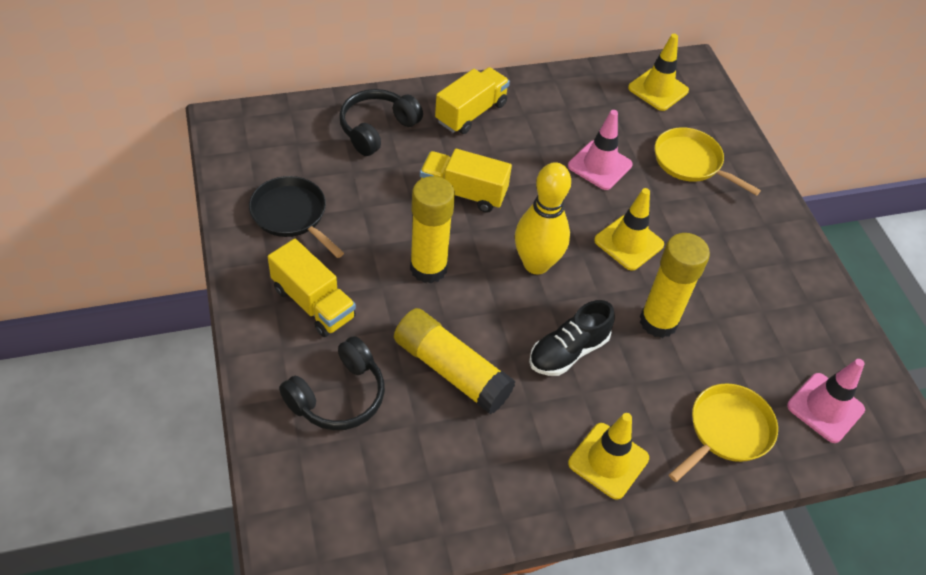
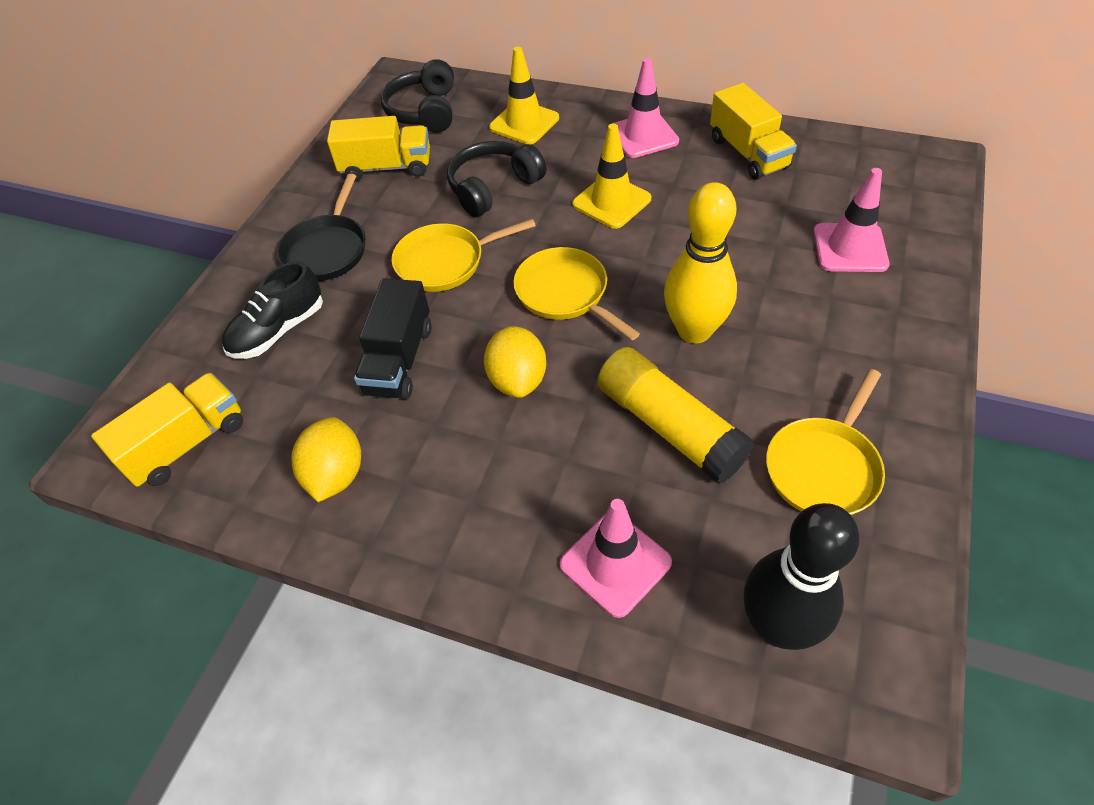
black bowling pin: 0 -> 1
black truck: 0 -> 1
pink traffic cone: 2 -> 3
yellow glue stick: 3 -> 1
yellow lemon: 0 -> 2
yellow pan: 2 -> 3
yellow traffic cone: 3 -> 2

